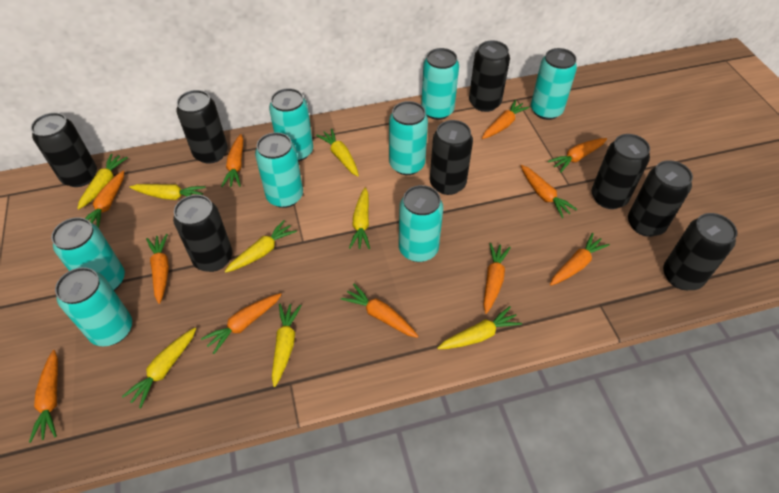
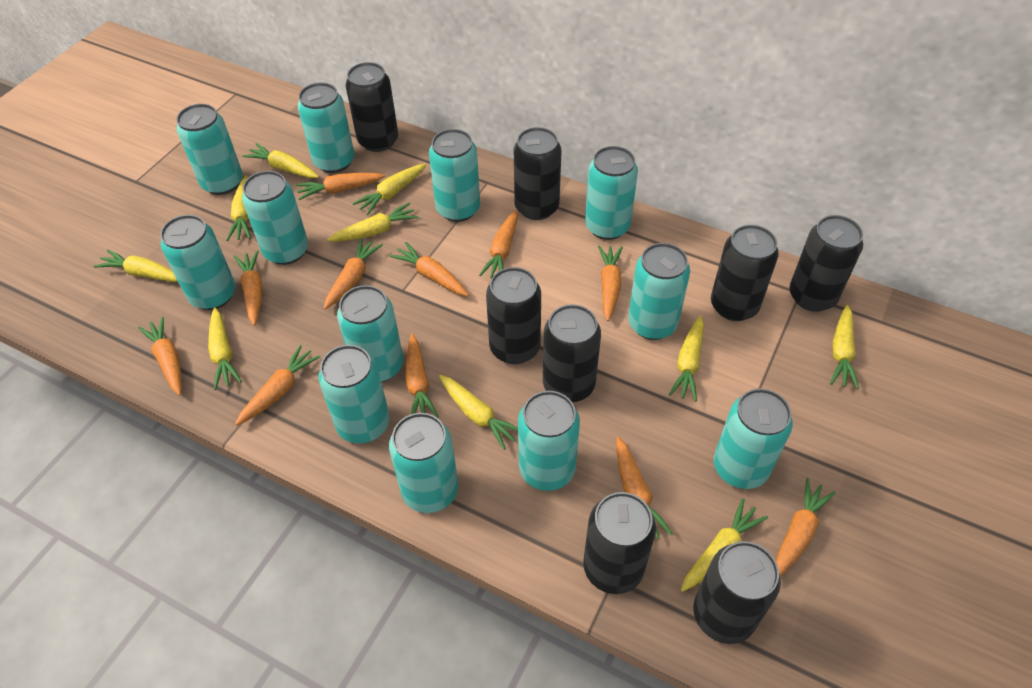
turquoise can: 8 -> 12
yellow carrot: 8 -> 10

